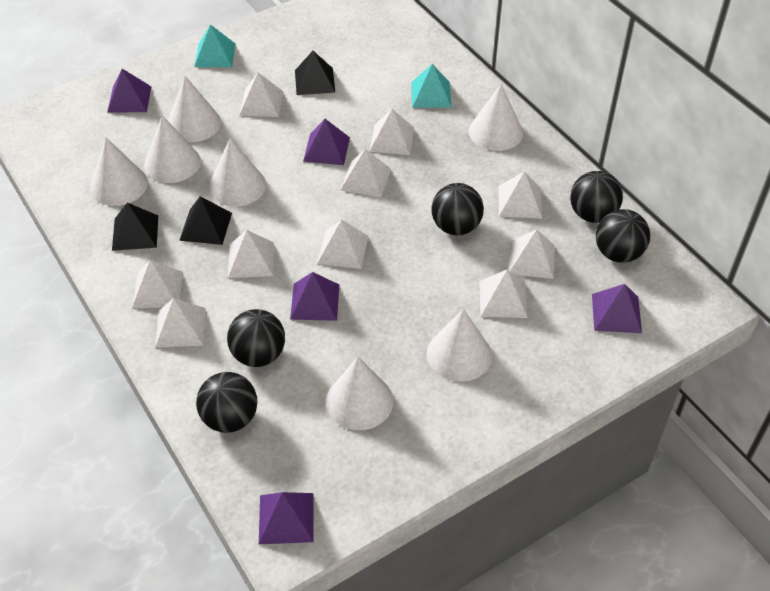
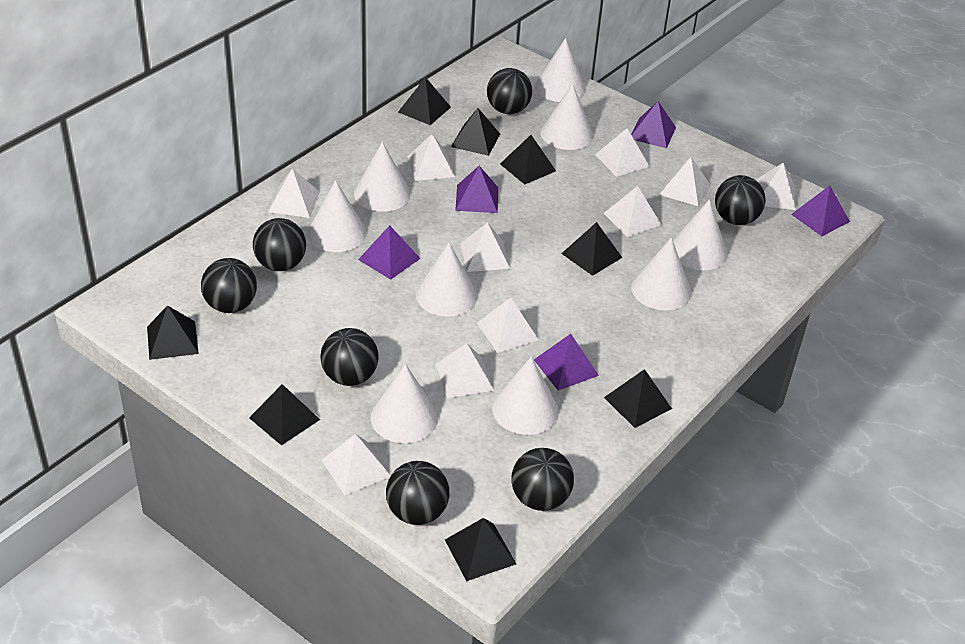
black ball: 5 -> 7
black pyramid: 3 -> 8
turquoise pyramid: 2 -> 0
white cone: 7 -> 9

